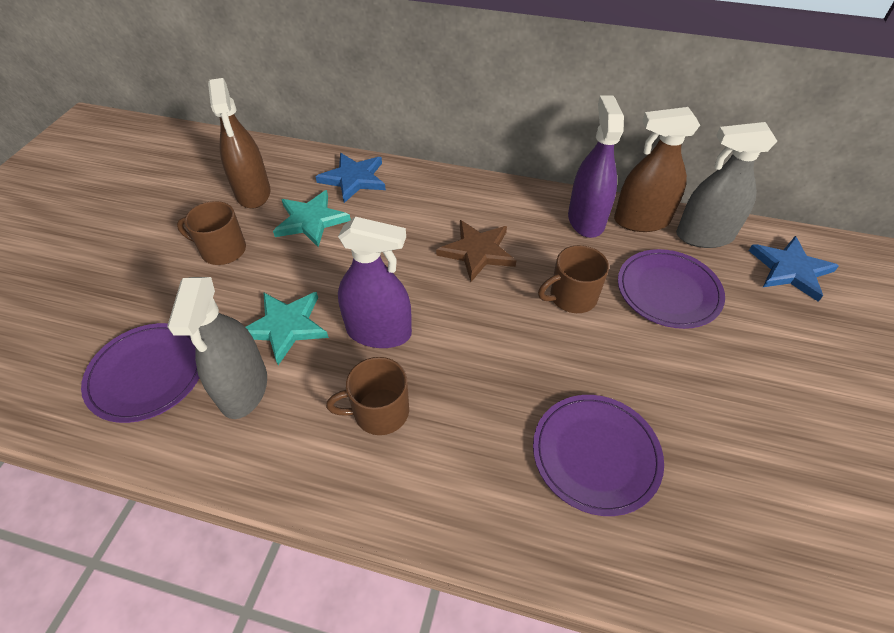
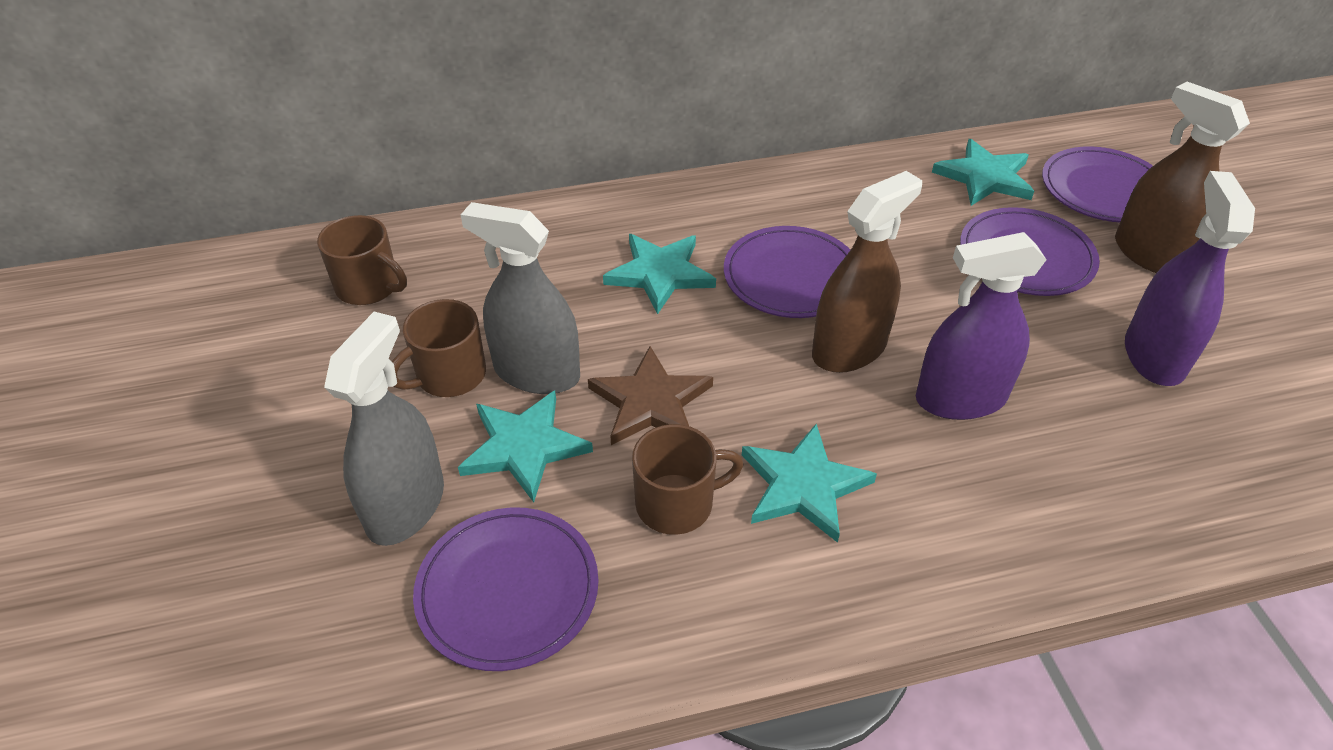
blue star: 2 -> 0
purple plate: 3 -> 4
turquoise star: 2 -> 4

